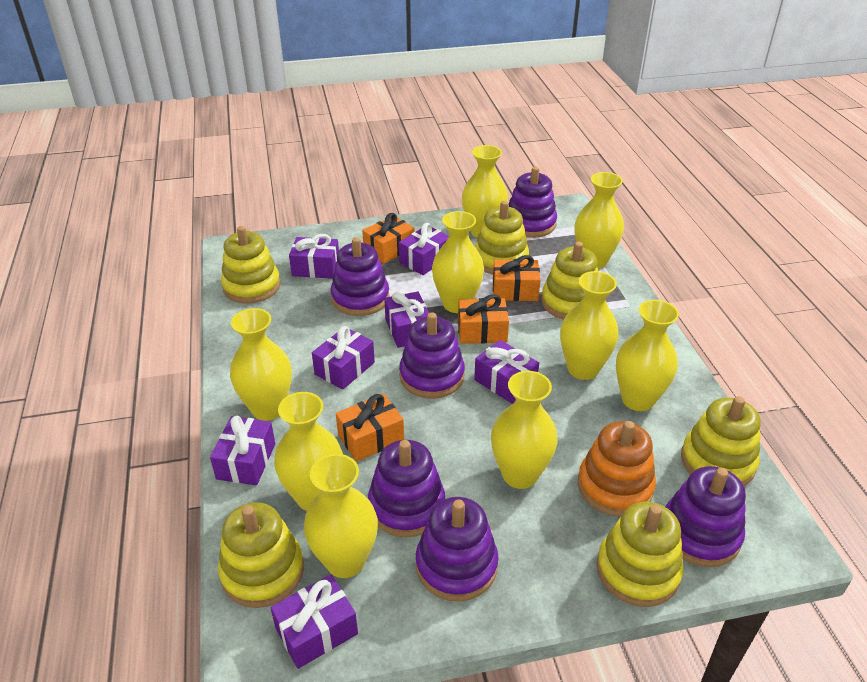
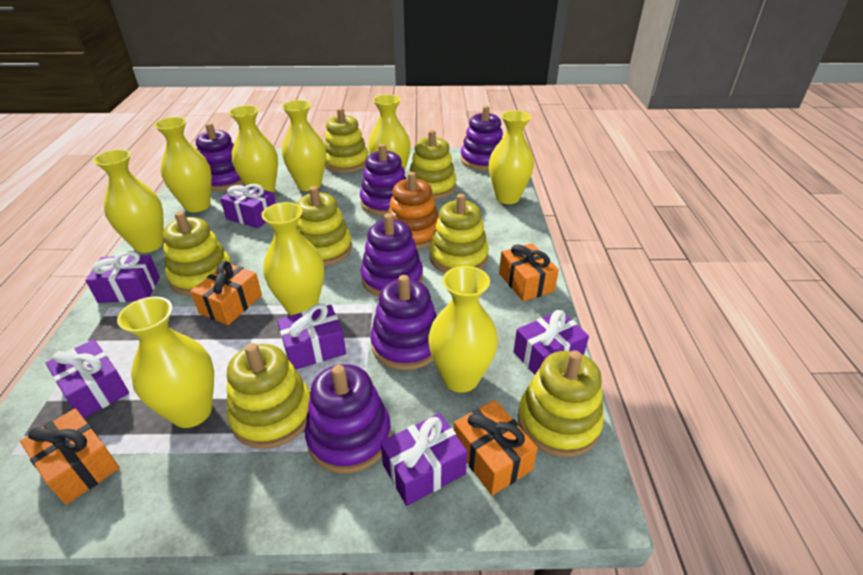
purple gift: 7 -> 6
yellow stacking toy: 6 -> 7

